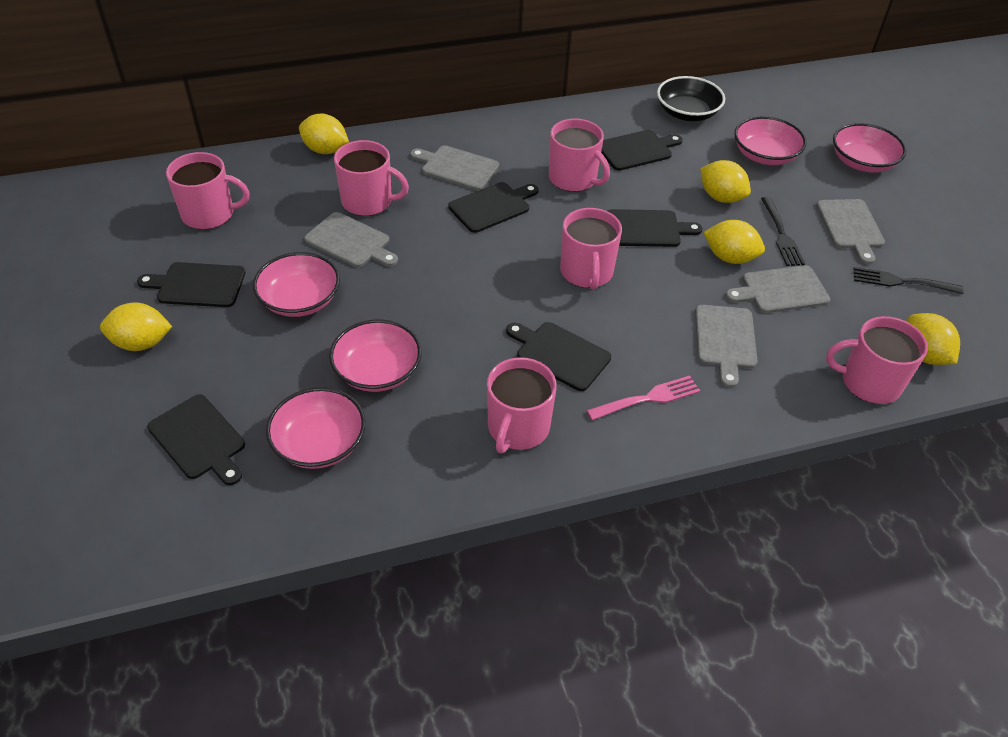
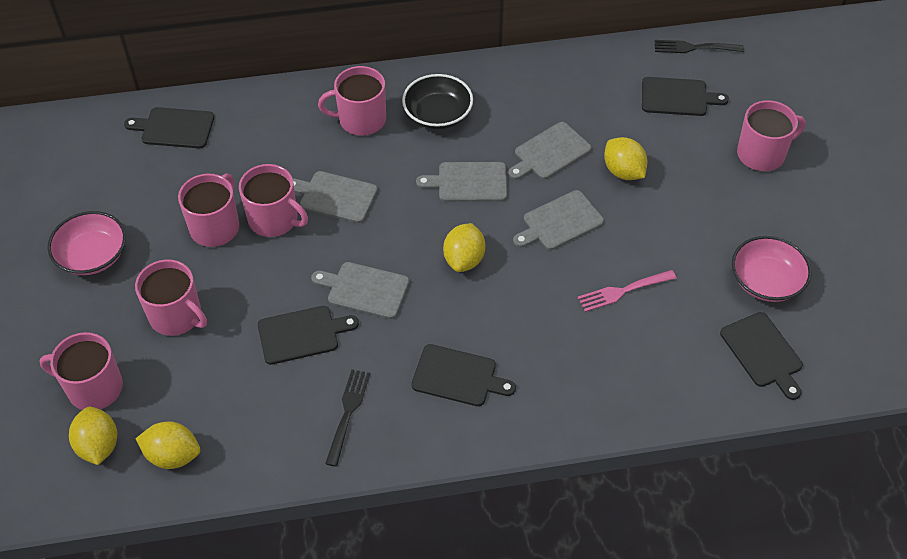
black cutting board: 6 -> 5
pink bowl: 5 -> 2
yellow lemon: 5 -> 4

